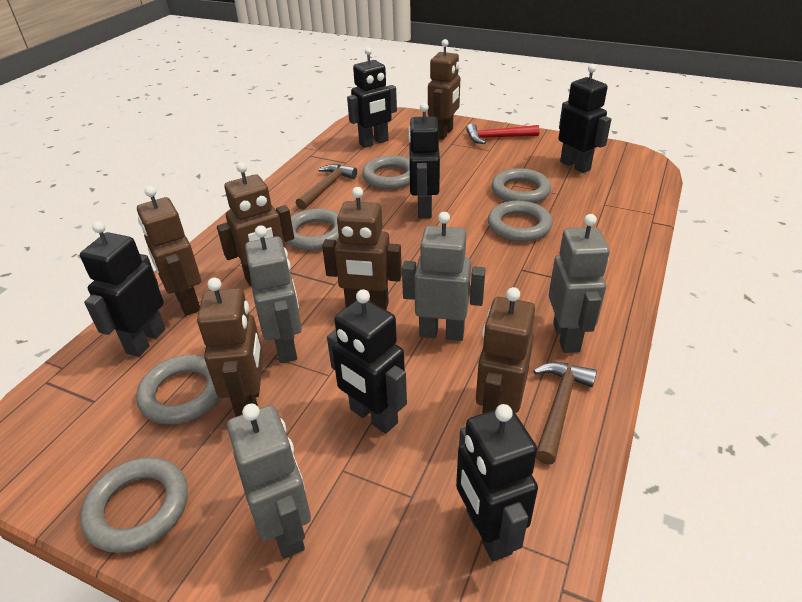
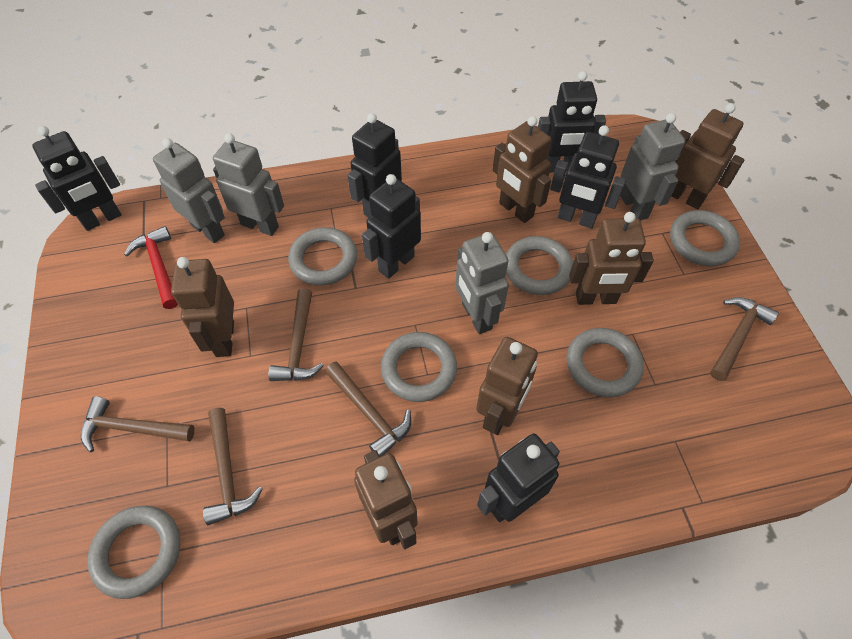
brown hammer: 2 -> 5

